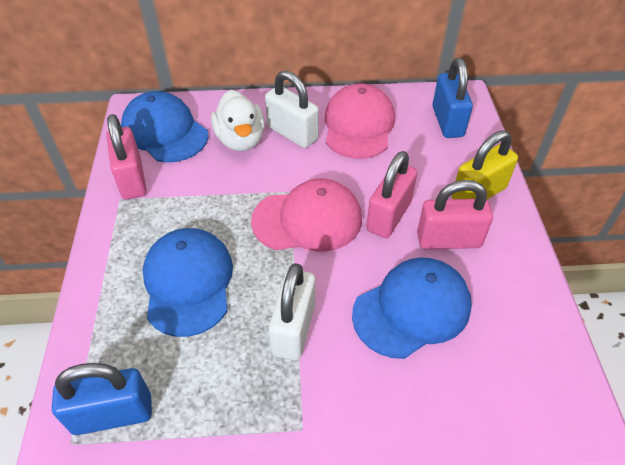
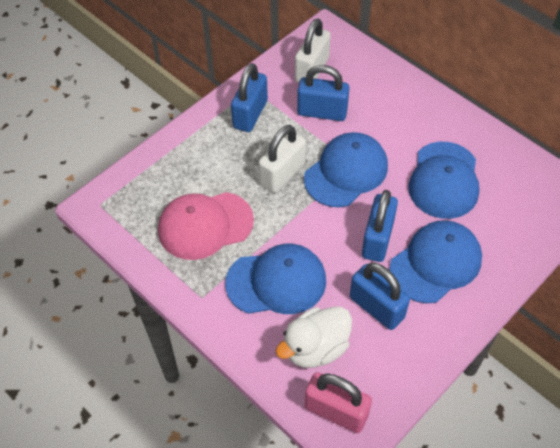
blue cap: 3 -> 4
blue padlock: 2 -> 4
pink cap: 2 -> 1
pink padlock: 3 -> 1
yellow padlock: 1 -> 0

